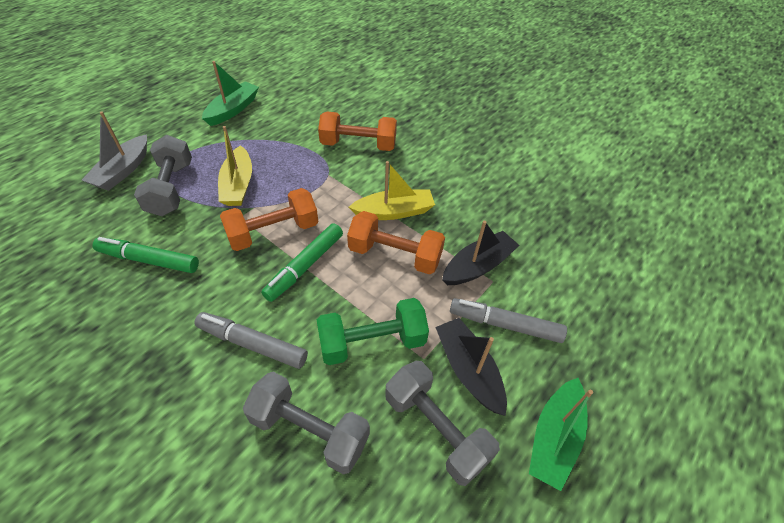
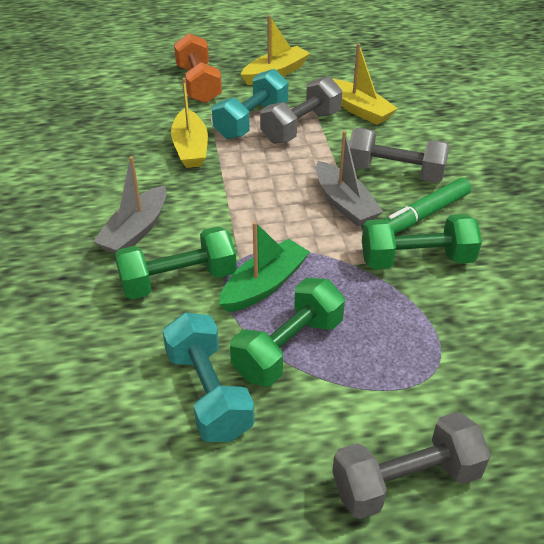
black boat: 2 -> 0
green boat: 2 -> 1
green dumbbell: 1 -> 3
green marker: 2 -> 1
grey boat: 1 -> 2
grey marker: 2 -> 0
orange dumbbell: 3 -> 1
turquoise dumbbell: 0 -> 2
yellow boat: 2 -> 3

